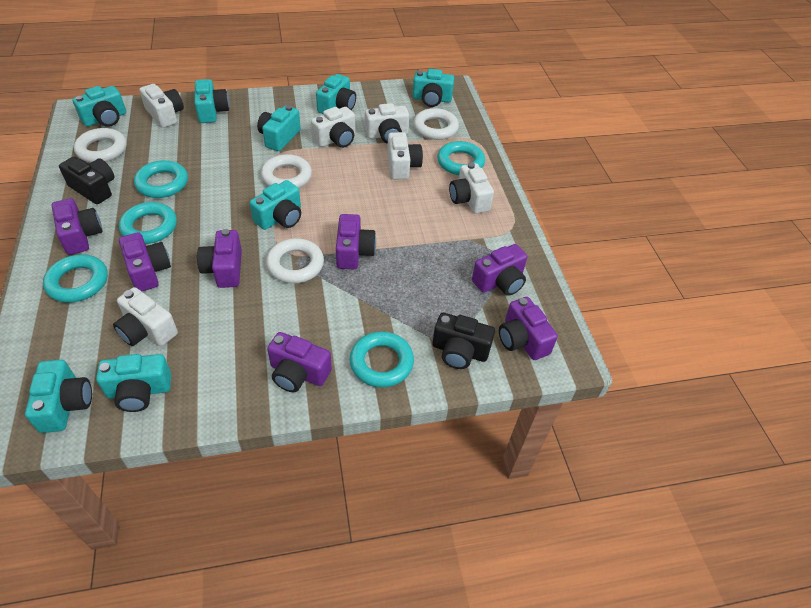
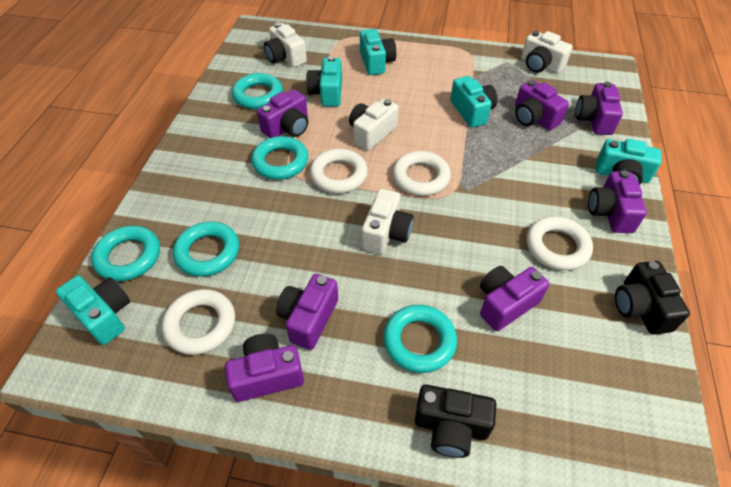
turquoise camera: 8 -> 5
white camera: 6 -> 4

